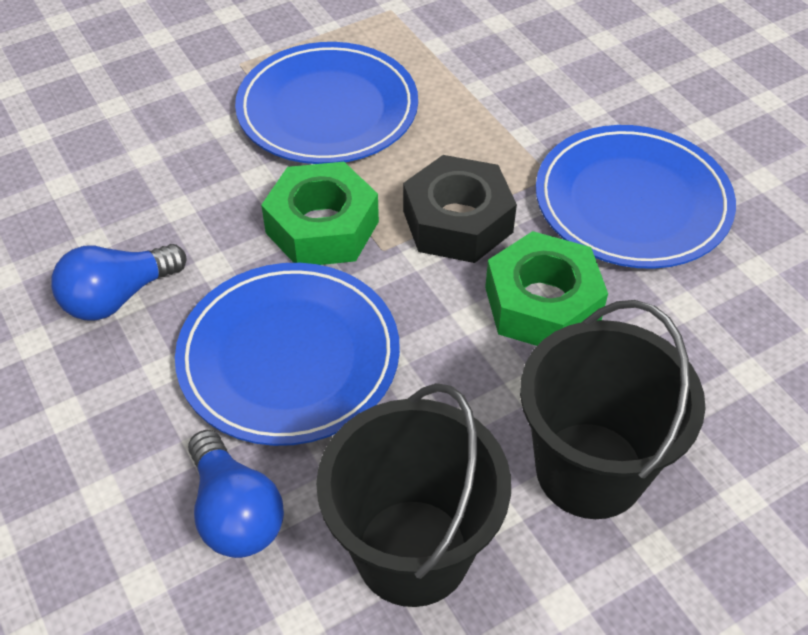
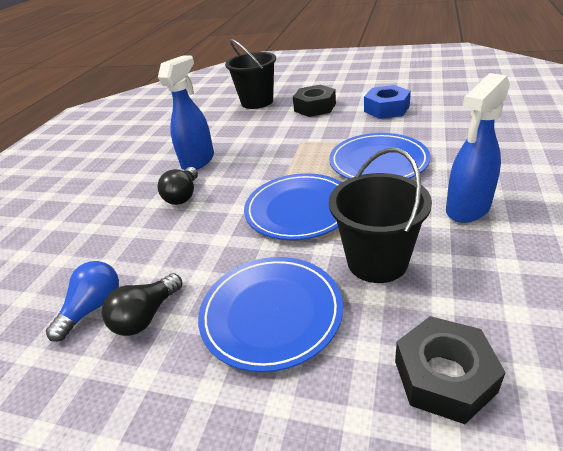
black light bulb: 0 -> 2
black nut: 1 -> 2
blue light bulb: 2 -> 1
blue nut: 0 -> 1
blue spray bottle: 0 -> 2
green nut: 2 -> 0

